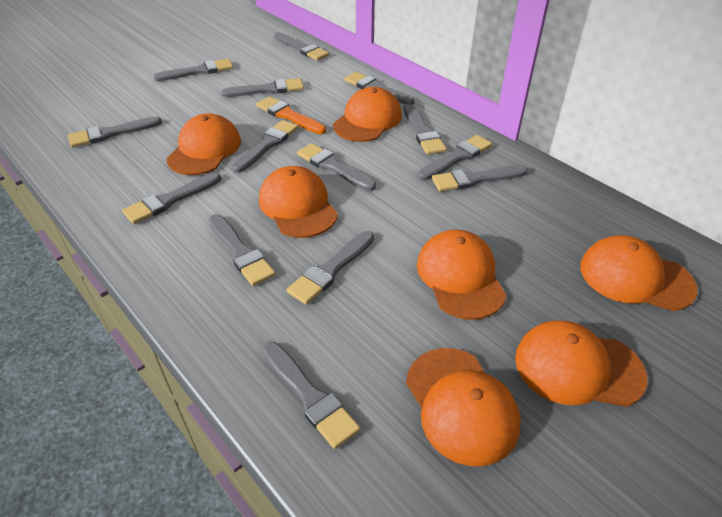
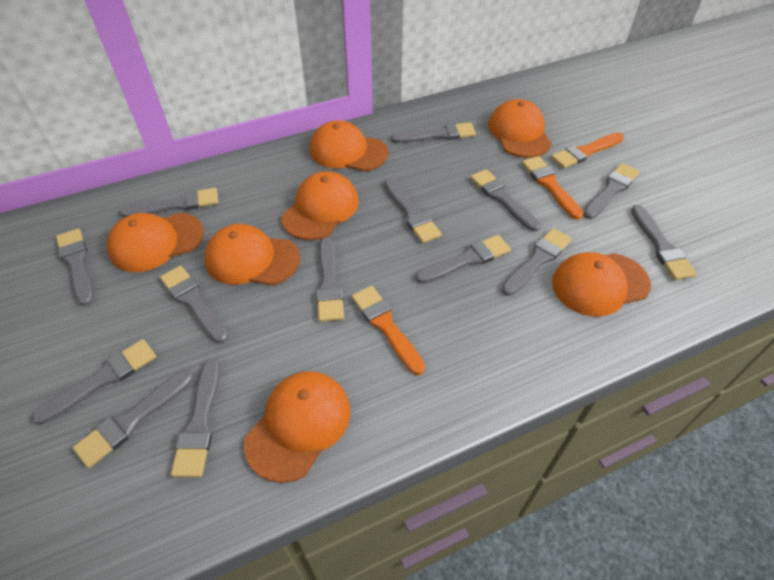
orange brush: 1 -> 3

